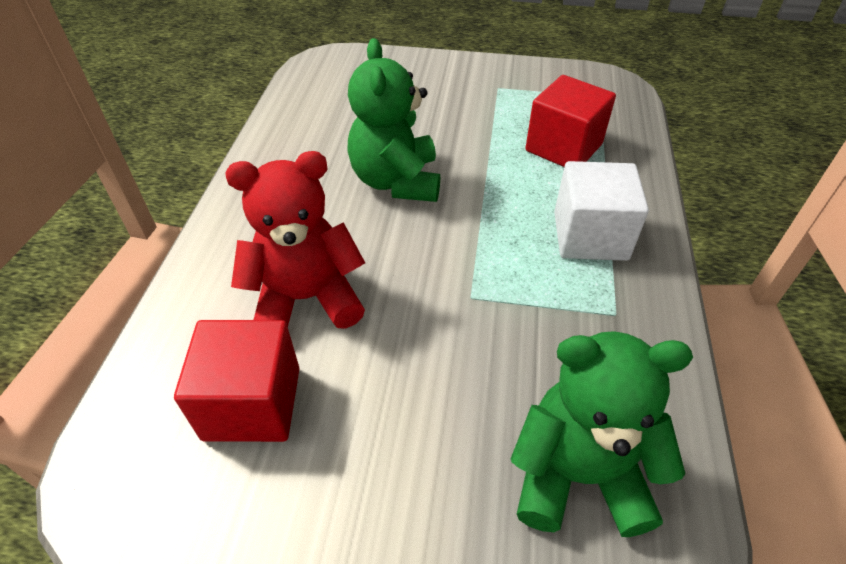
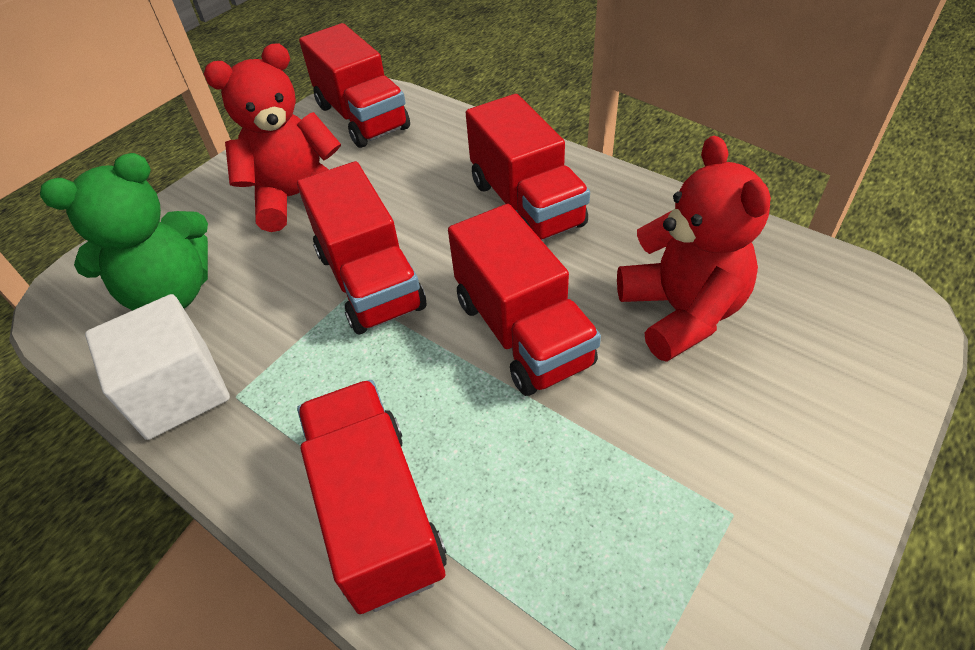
green teddy bear: 2 -> 1
red cube: 2 -> 0
red teddy bear: 1 -> 2
red truck: 0 -> 5

